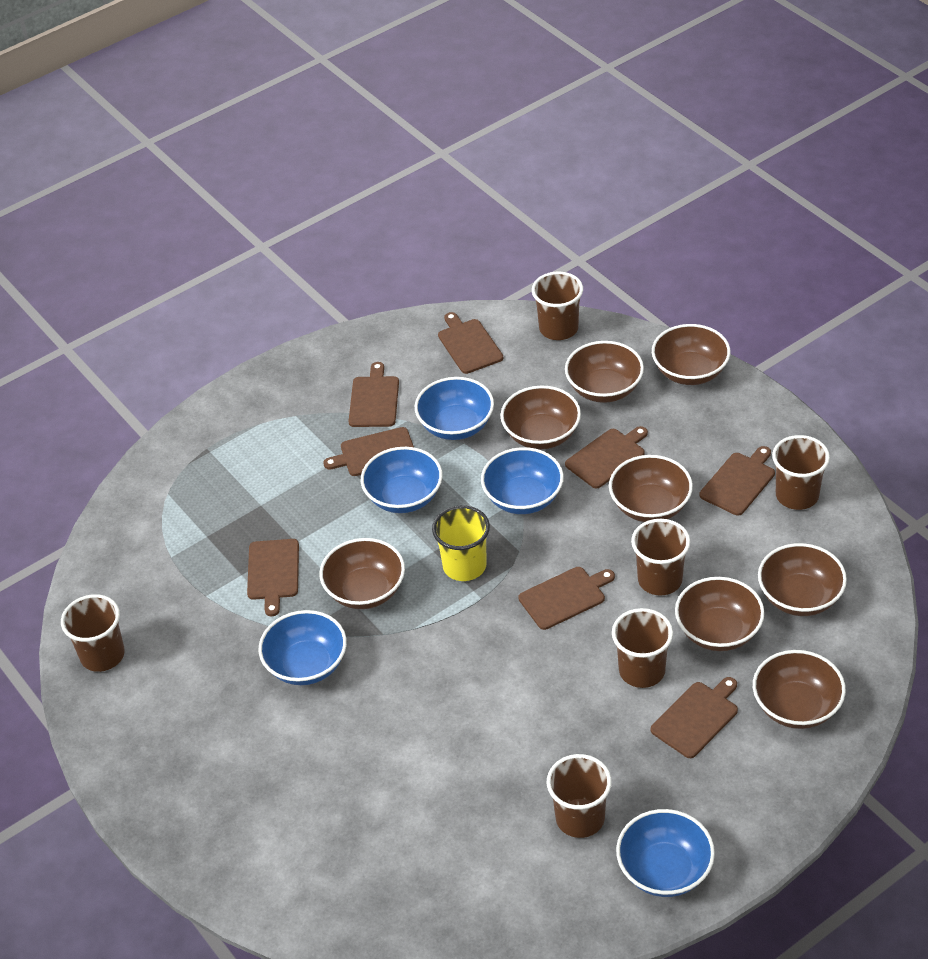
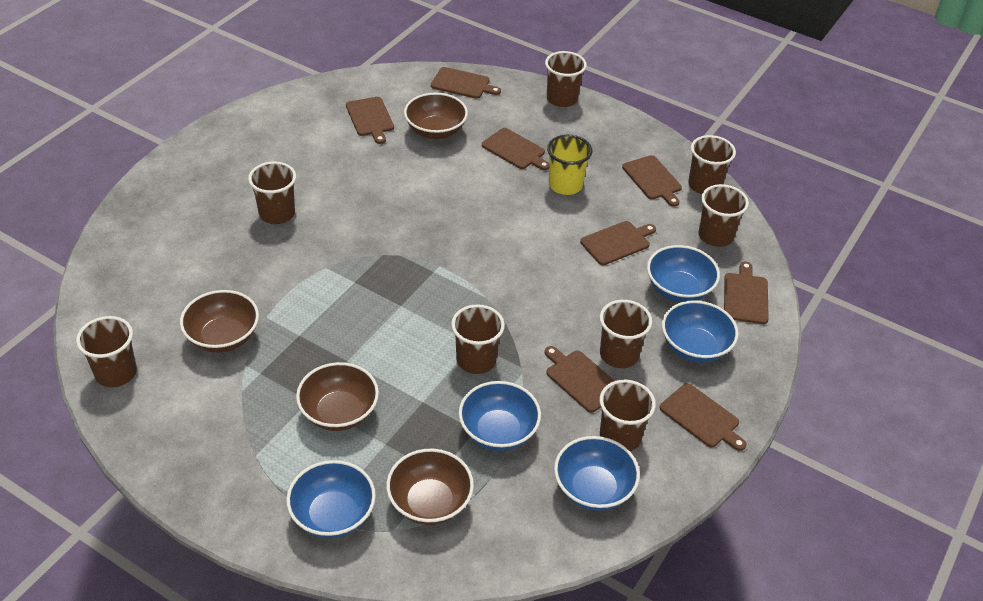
brown bowl: 8 -> 4
brown cup: 6 -> 8

